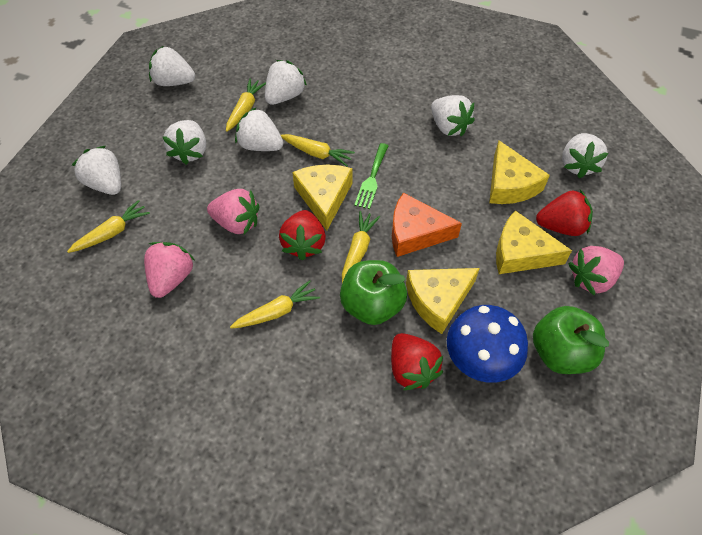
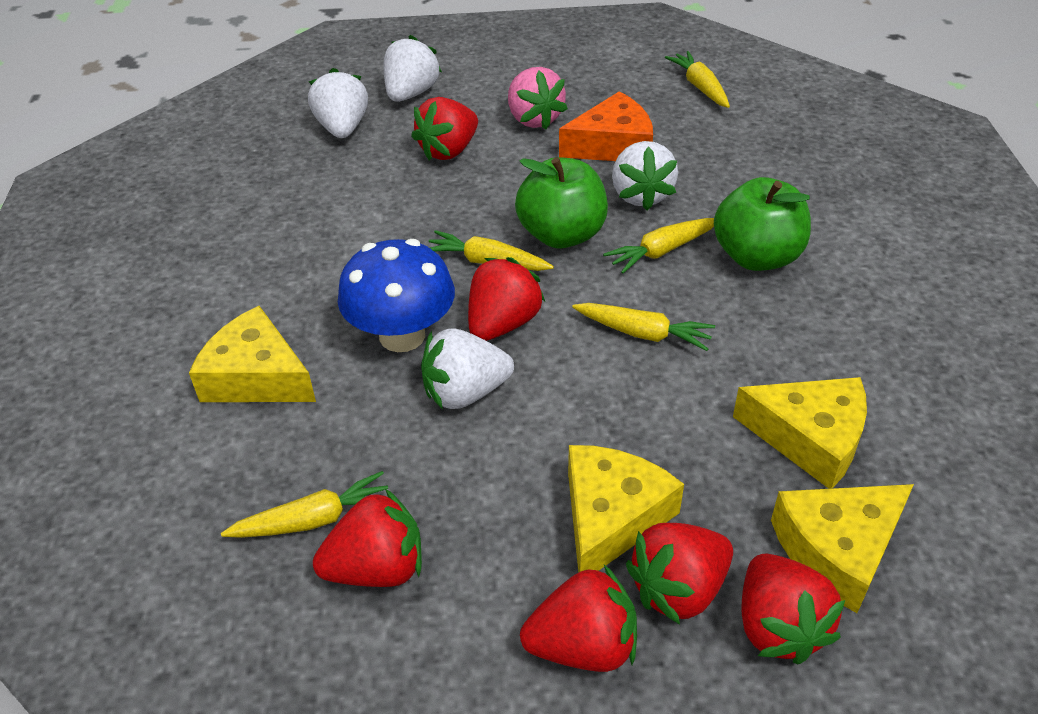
green fork: 1 -> 0
pink strawberry: 3 -> 1
red strawberry: 3 -> 6
white strawberry: 7 -> 4

